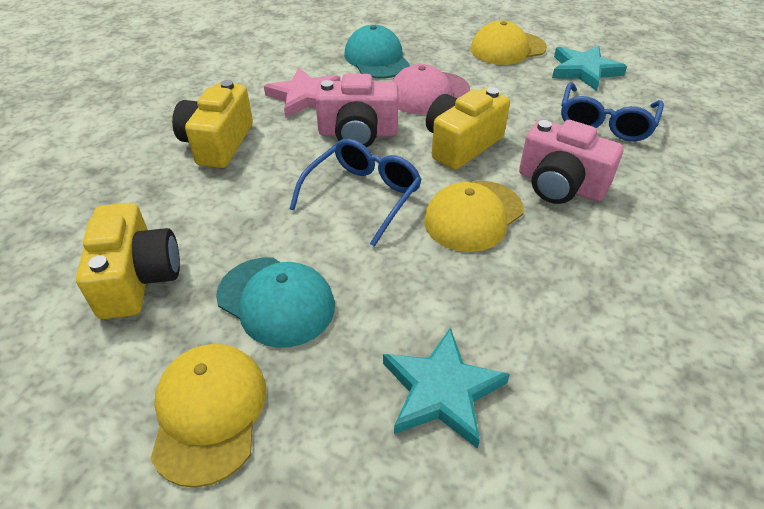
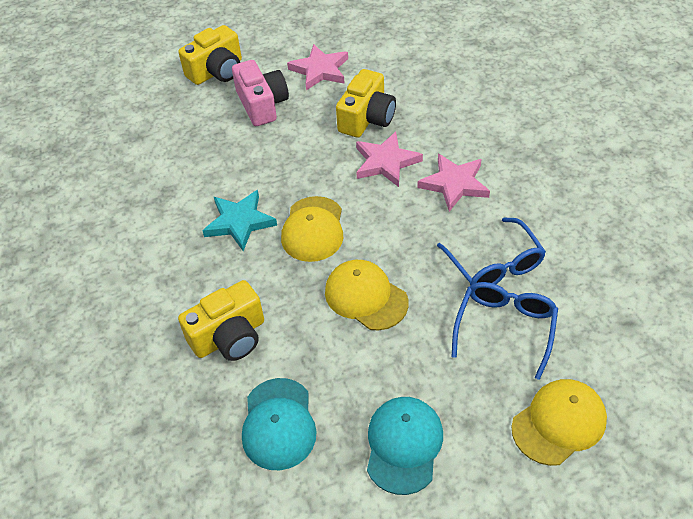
pink camera: 2 -> 1
pink cap: 1 -> 0
pink star: 1 -> 3
turquoise star: 2 -> 1

